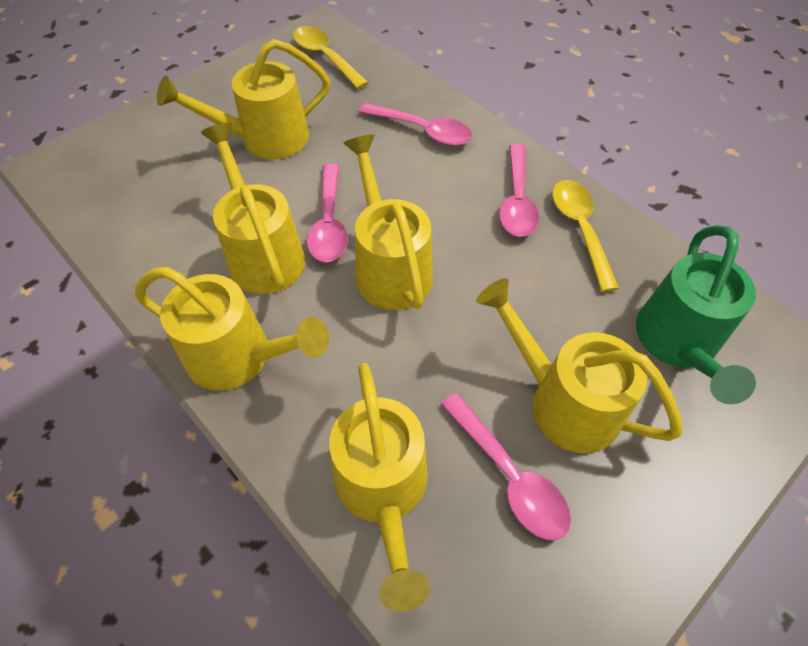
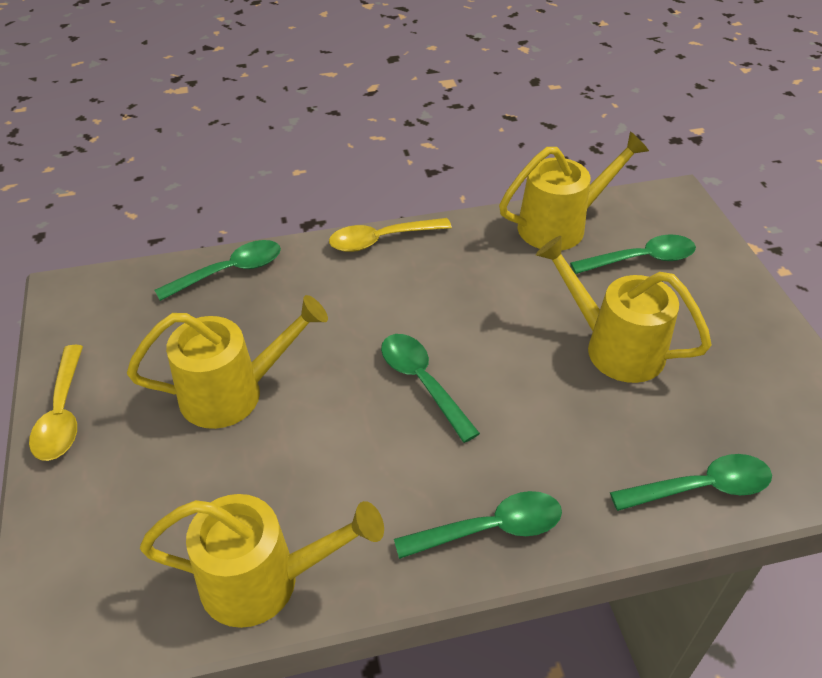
green spoon: 0 -> 5
green watering can: 1 -> 0
pink spoon: 4 -> 0
yellow watering can: 6 -> 4

